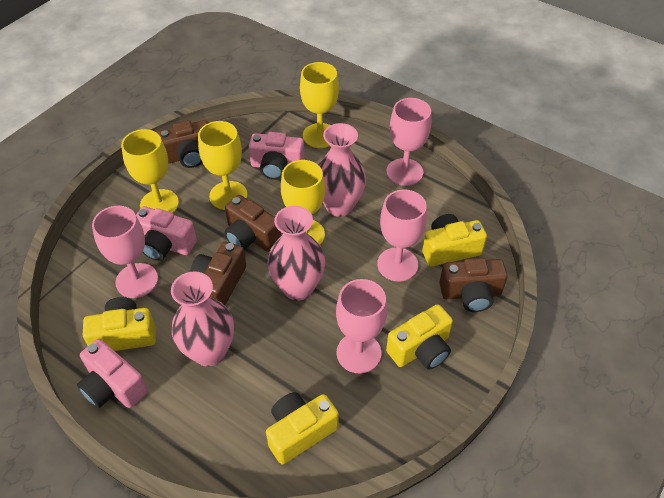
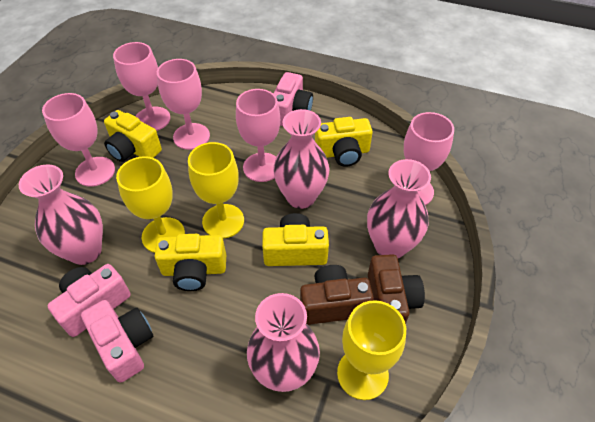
brown camera: 4 -> 2
pink goblet: 4 -> 5
pink vase: 3 -> 4
yellow goblet: 4 -> 3

